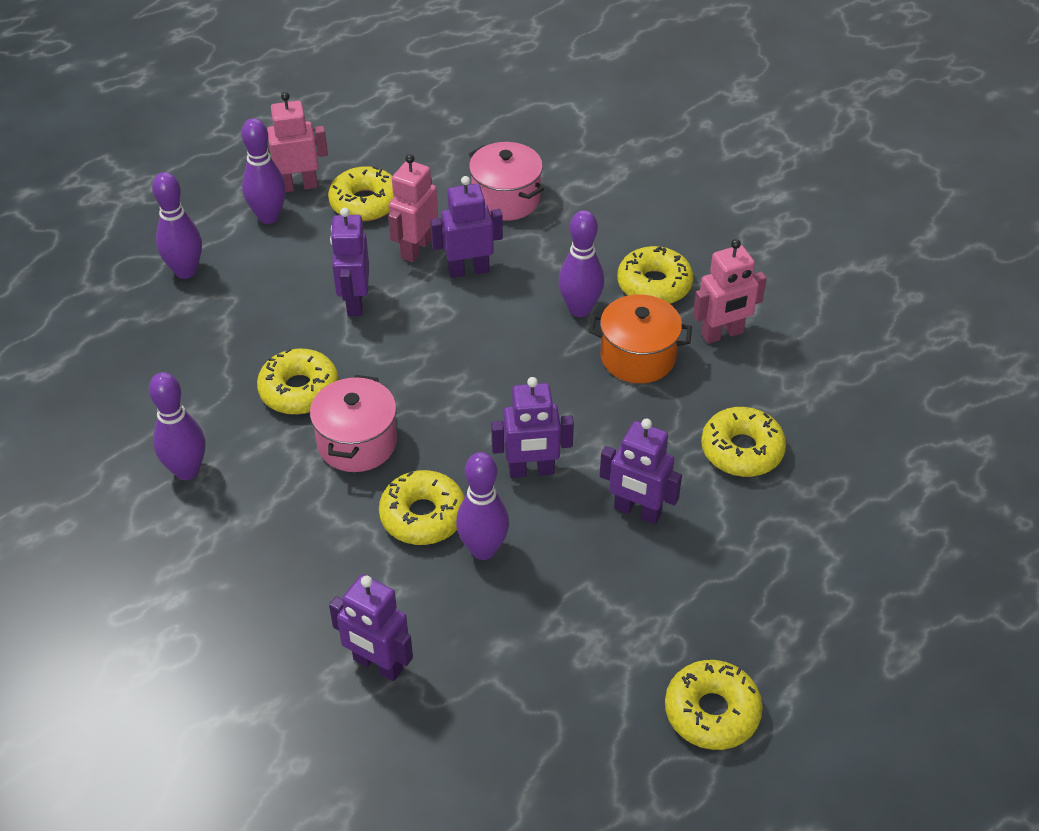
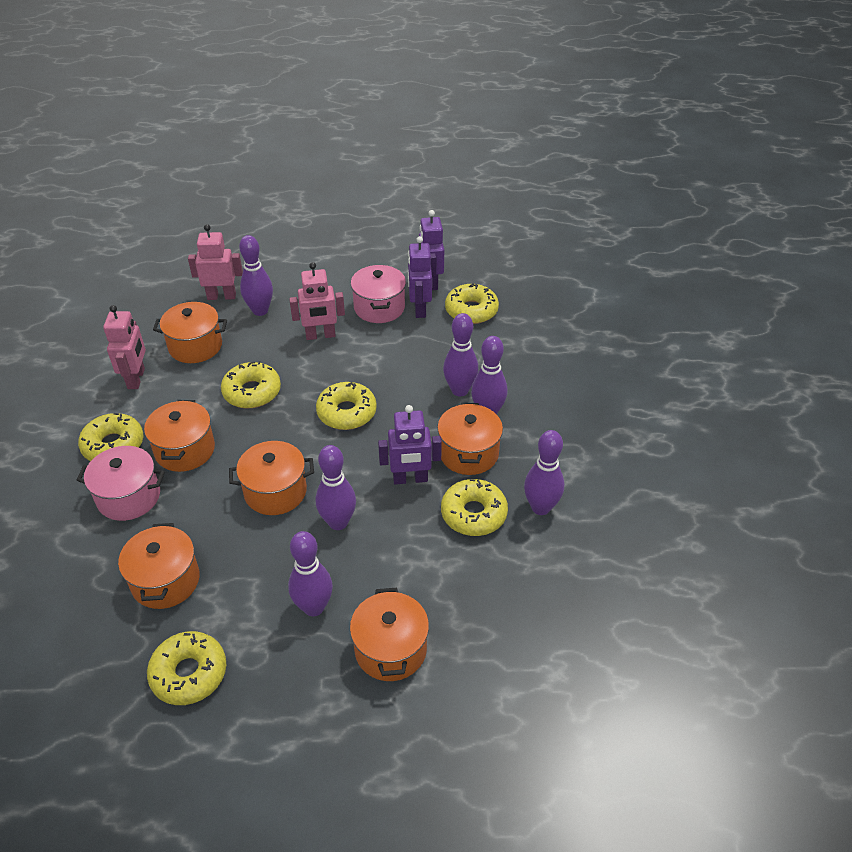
orange pot: 1 -> 6
purple bowling pin: 5 -> 6
purple robot: 5 -> 3

